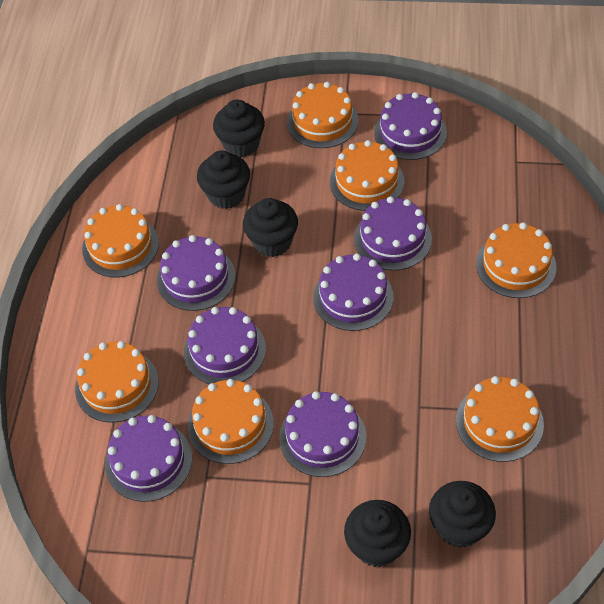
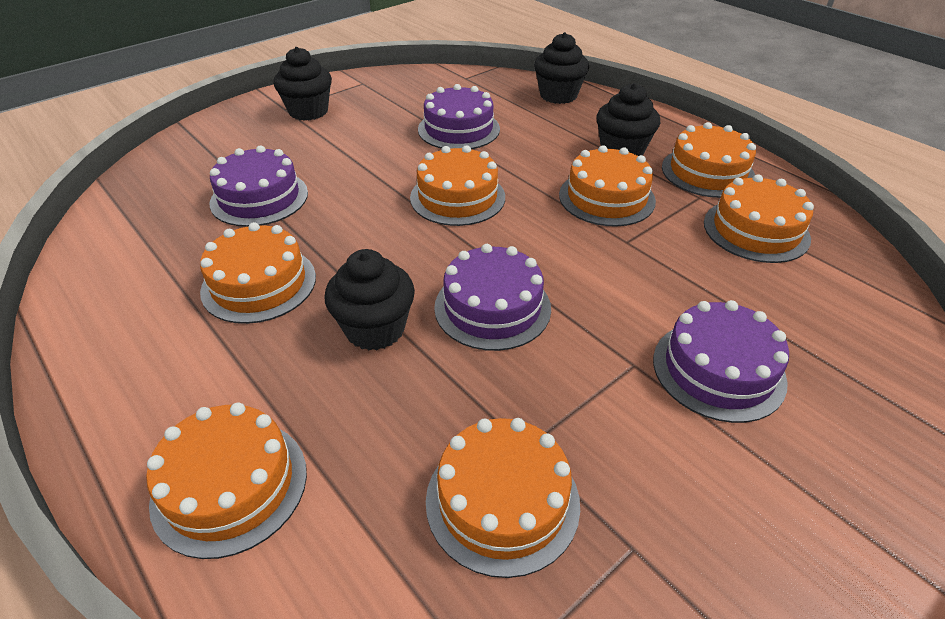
black cupcake: 5 -> 4
purple cake: 7 -> 4

